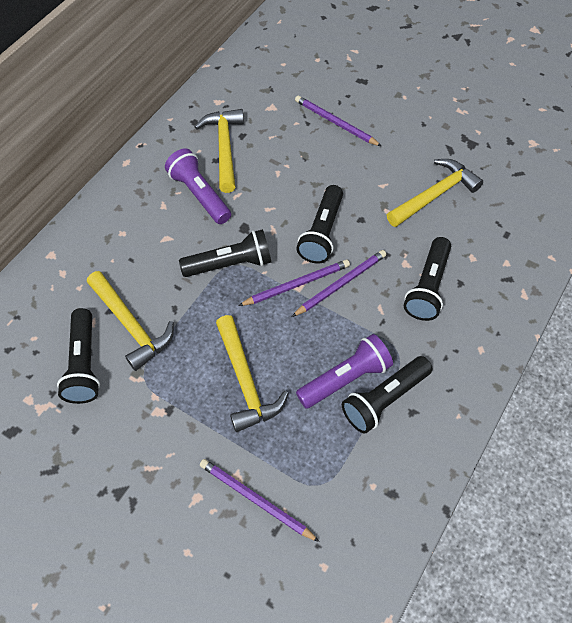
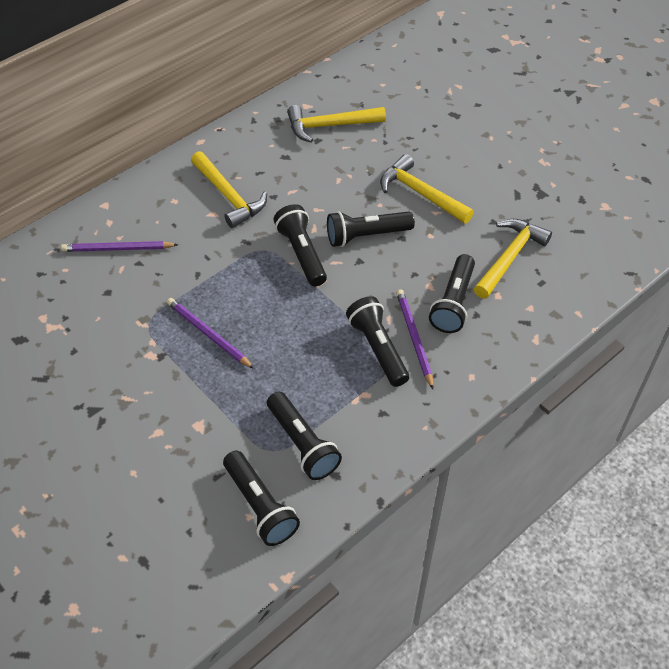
black flashlight: 5 -> 6
purple flashlight: 2 -> 0
purple pencil: 4 -> 3

